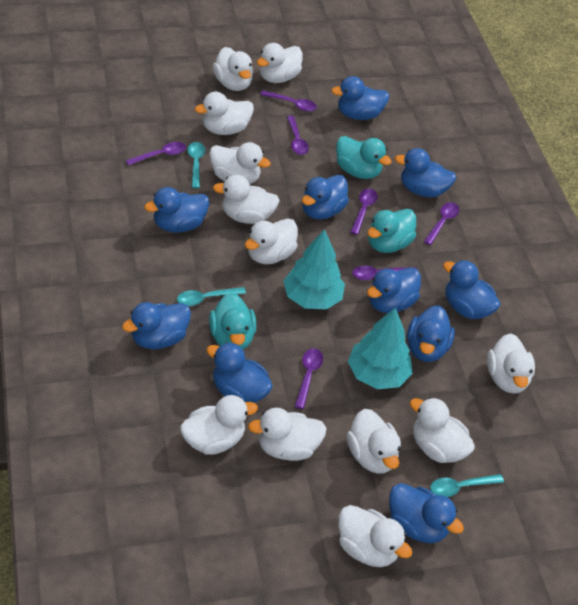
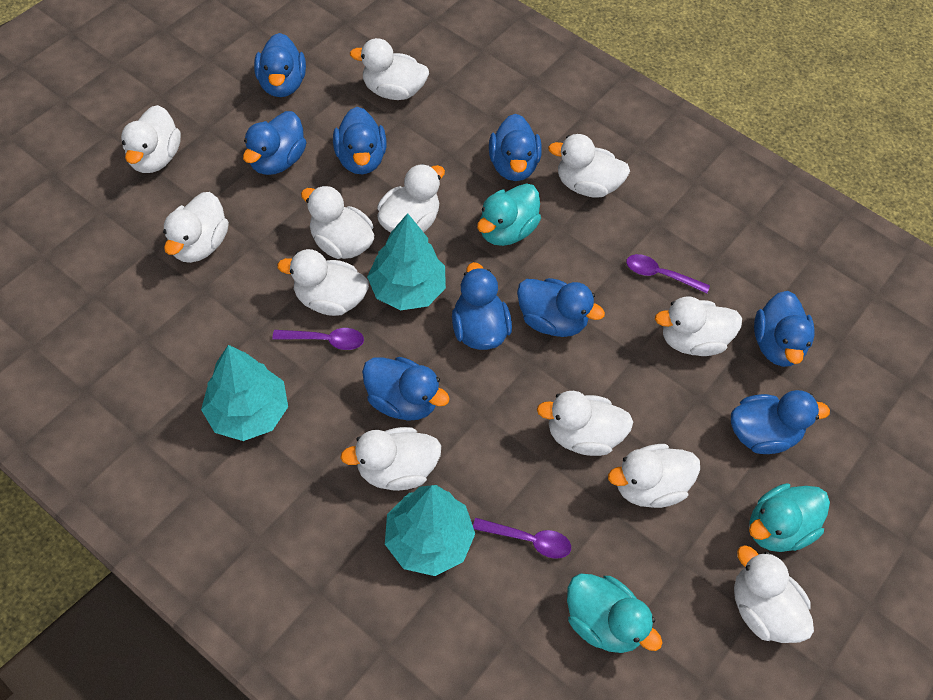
blue duck: 10 -> 9
purple spoon: 7 -> 3
turquoise spoon: 3 -> 0
turquoise tree: 2 -> 3

